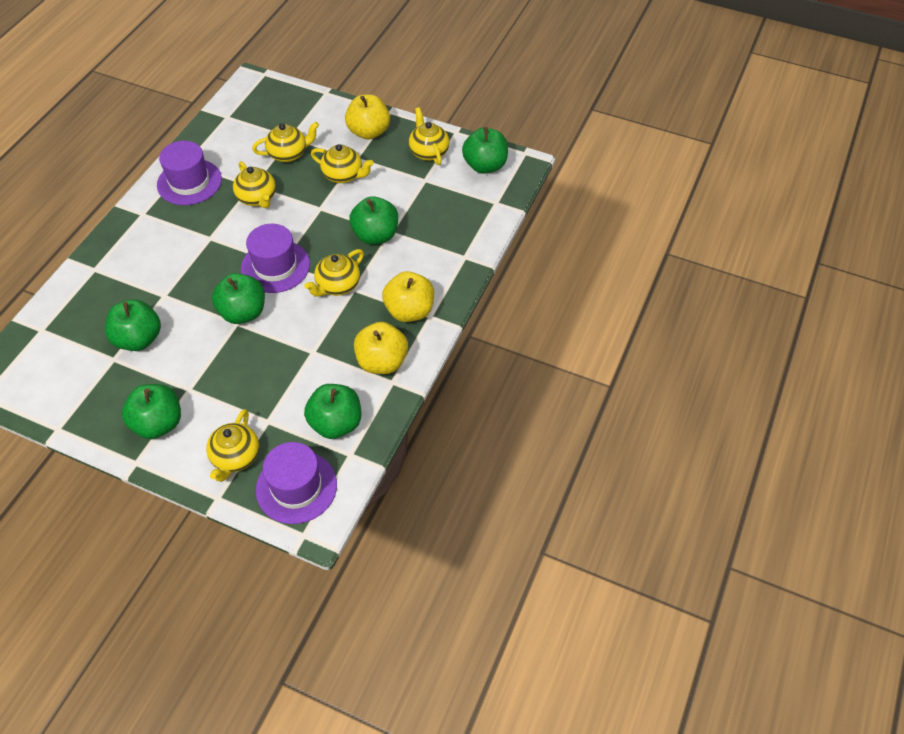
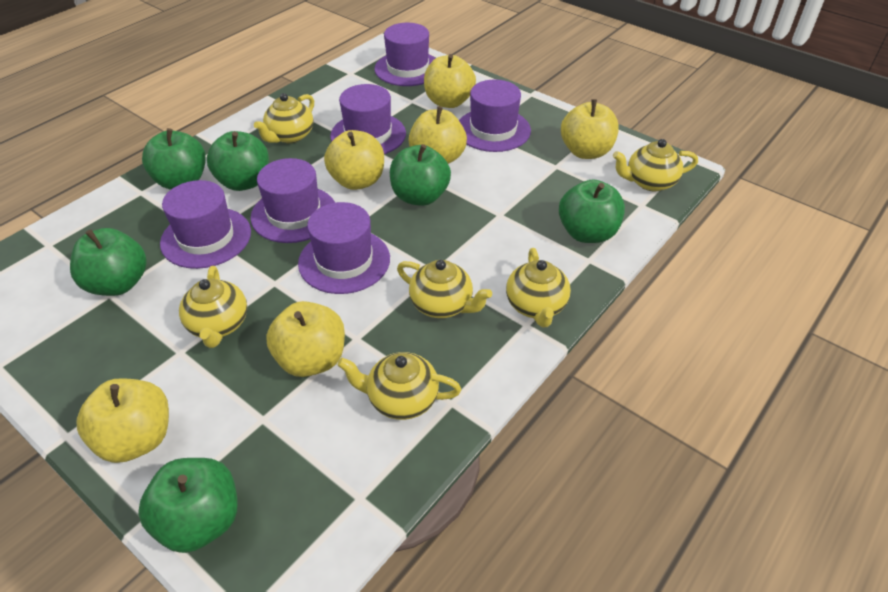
purple hat: 3 -> 6
yellow apple: 3 -> 6

